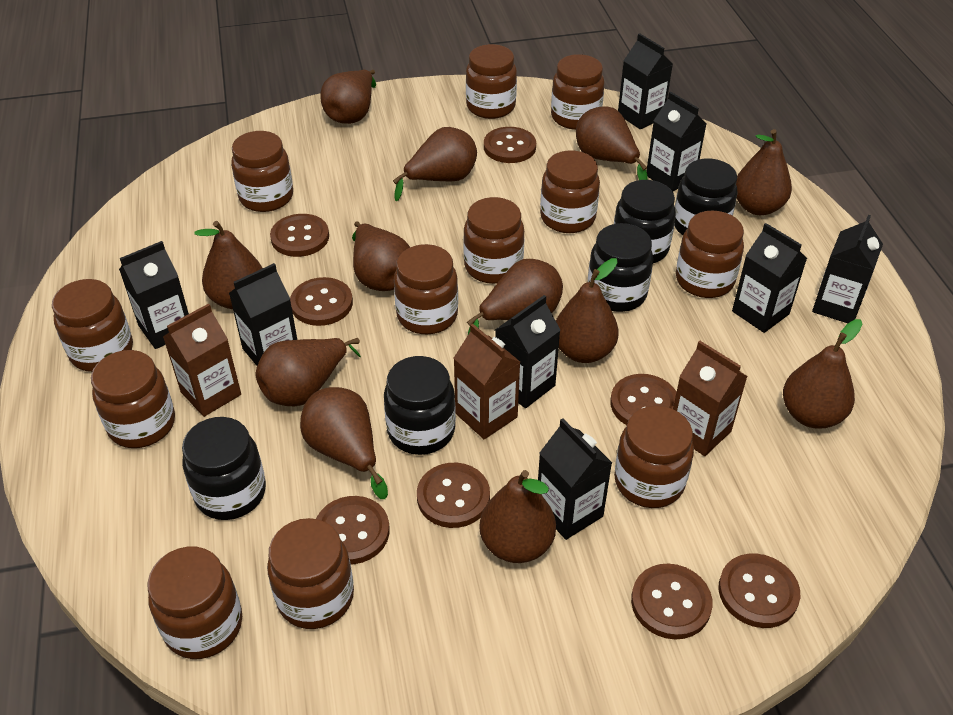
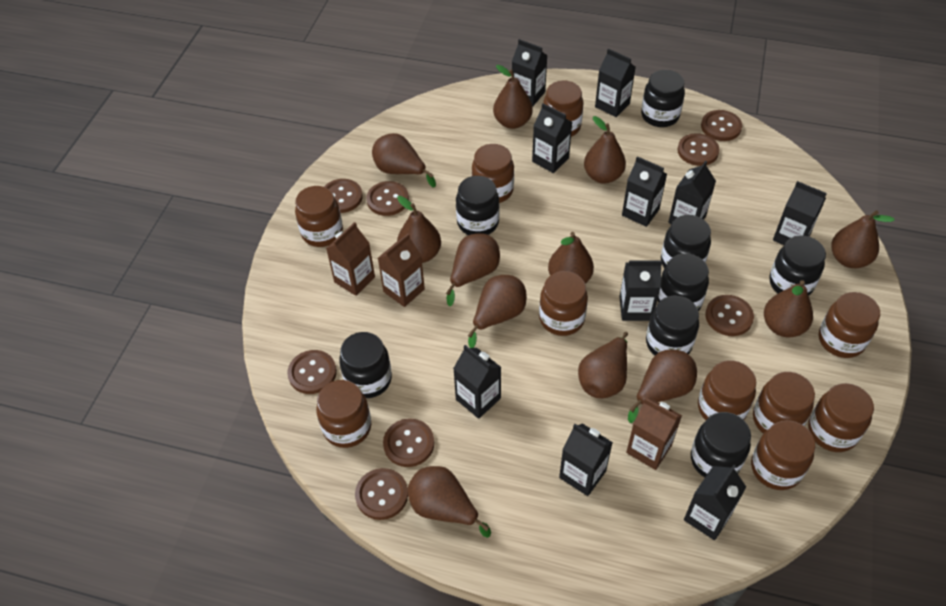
black carton: 8 -> 10
black jar: 5 -> 8
brown jar: 12 -> 10

